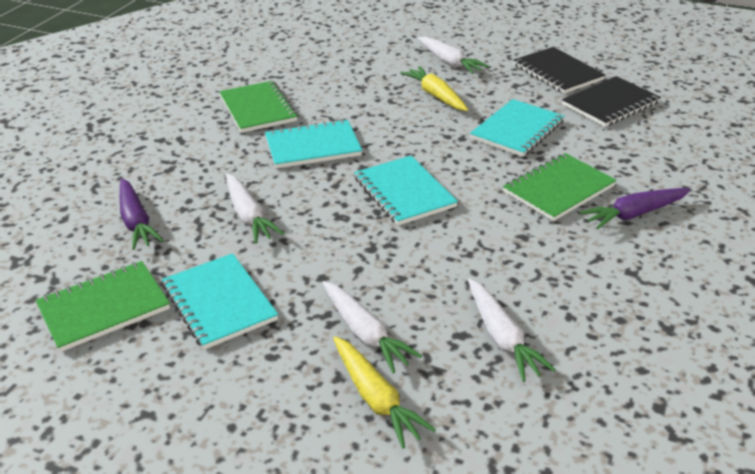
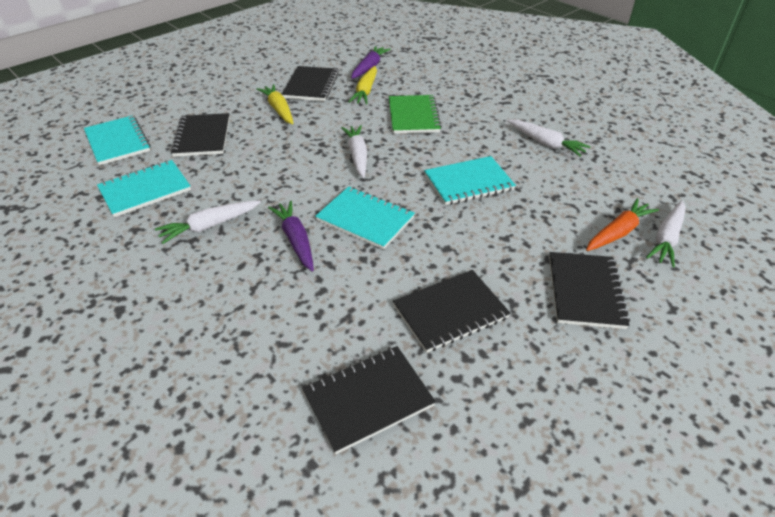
black notebook: 2 -> 5
green notebook: 3 -> 1
orange carrot: 0 -> 1

